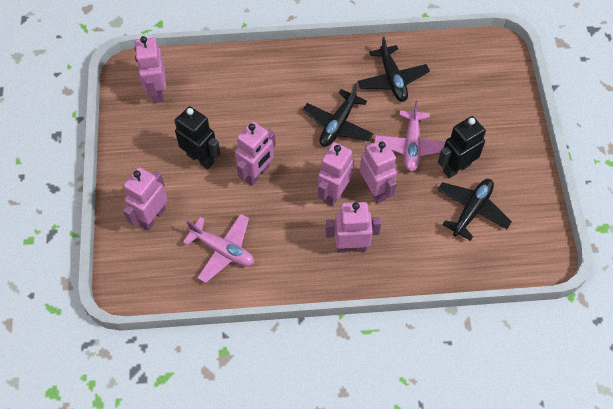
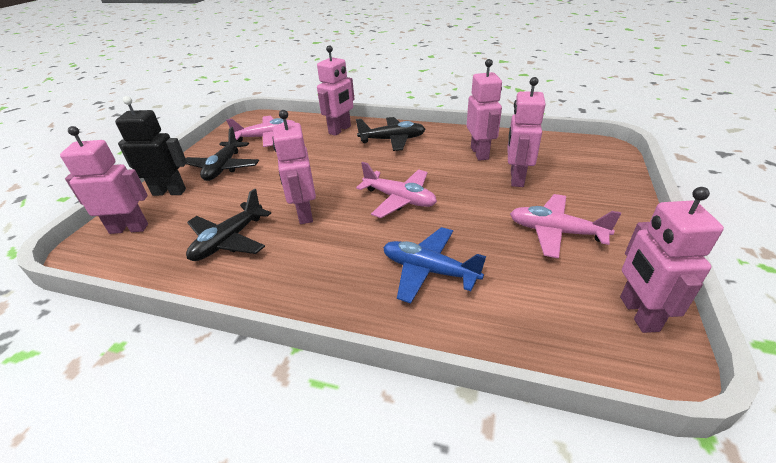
black robot: 2 -> 1
blue plane: 0 -> 1
pink plane: 2 -> 3

